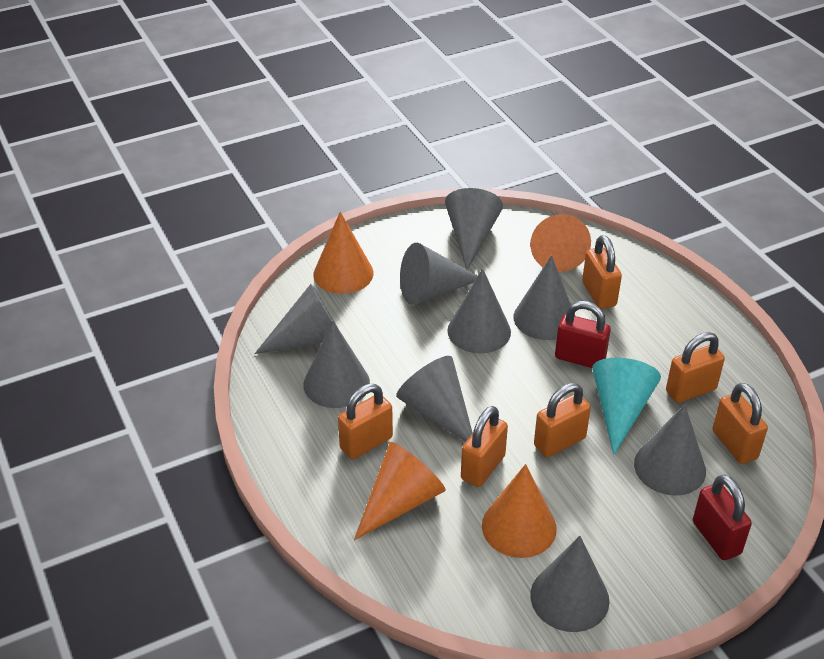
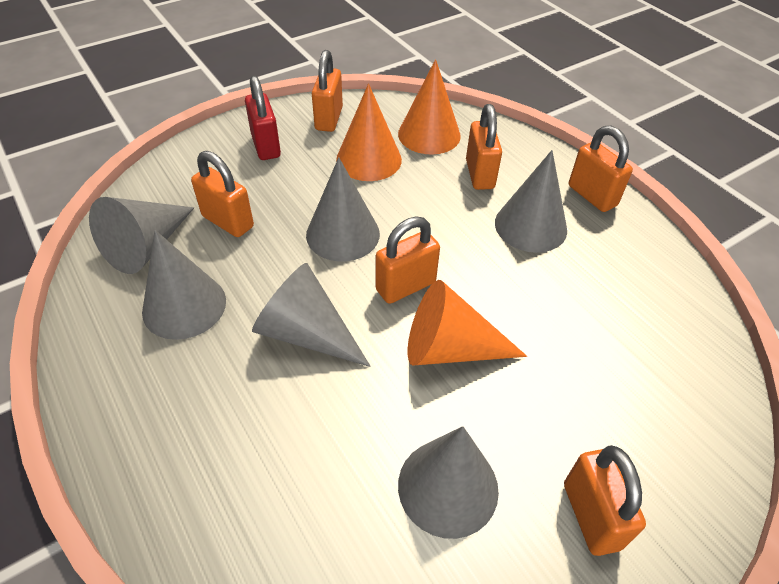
grey cone: 9 -> 6
orange cone: 4 -> 3
red padlock: 2 -> 1
turquoise cone: 1 -> 0

